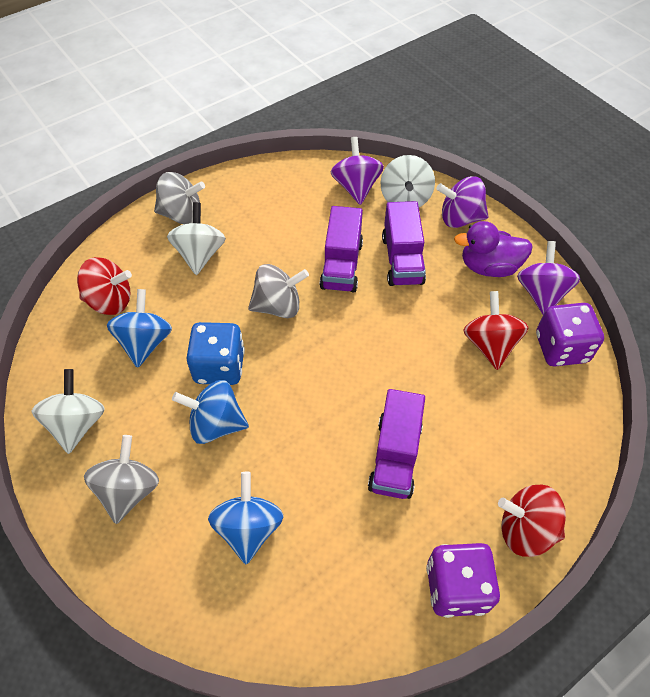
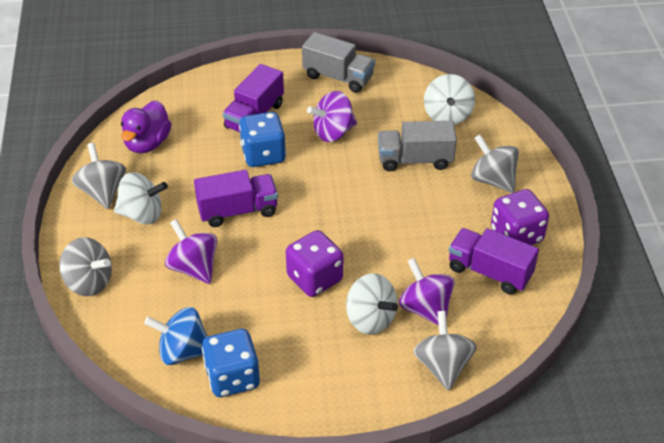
blue dice: 1 -> 2
blue spinning top: 3 -> 1
grey spinning top: 3 -> 4
grey truck: 0 -> 2
red spinning top: 3 -> 0

